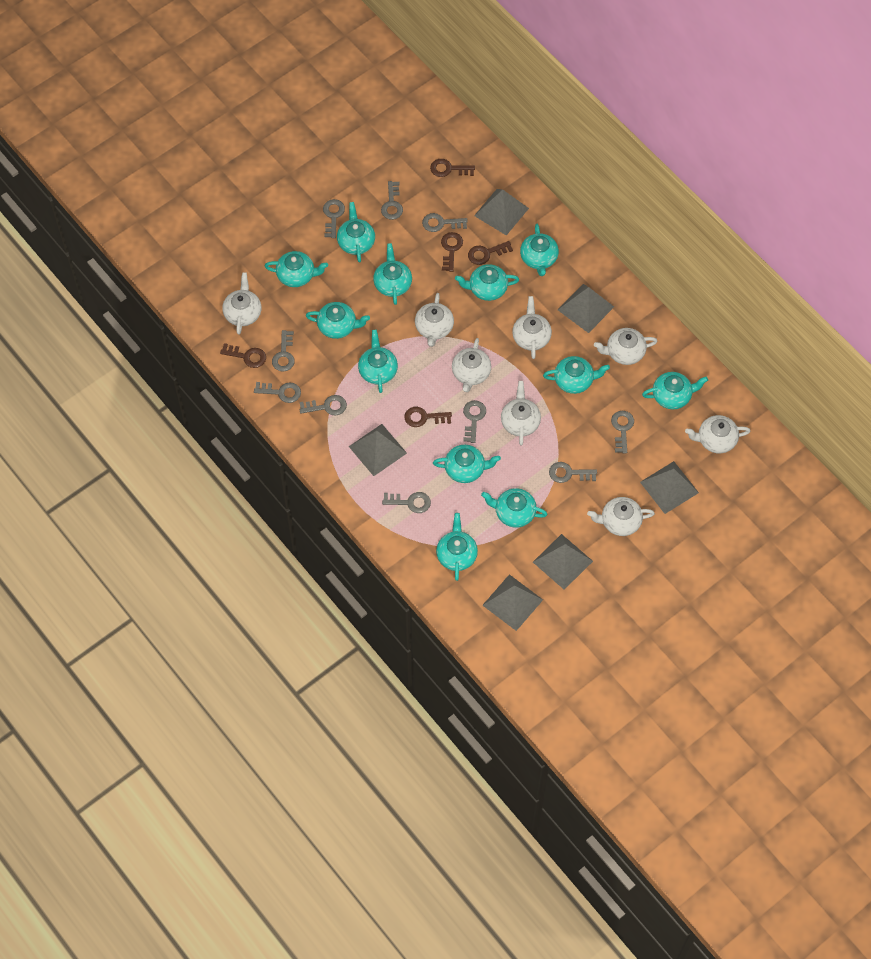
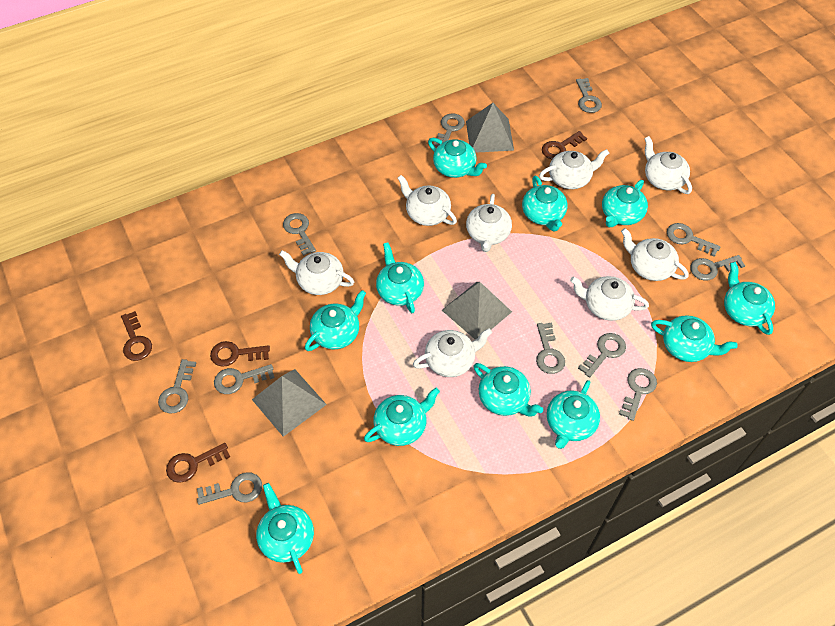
brown key: 5 -> 4
grey key: 10 -> 11
grey pyramid: 6 -> 3
turquoise teapot: 12 -> 11

